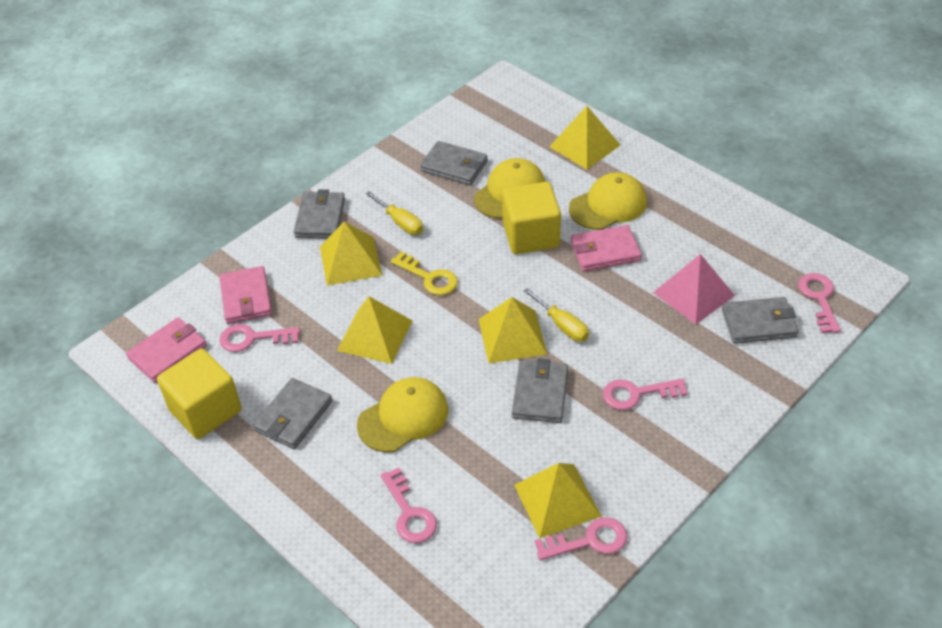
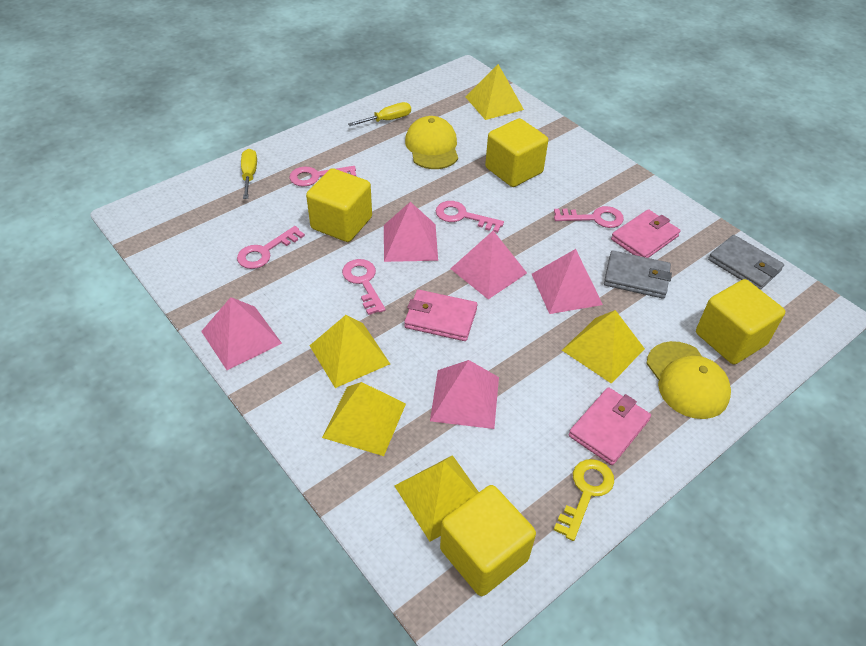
grey wallet: 5 -> 2
pink pyramid: 1 -> 5
yellow cap: 3 -> 2
yellow cube: 2 -> 4

